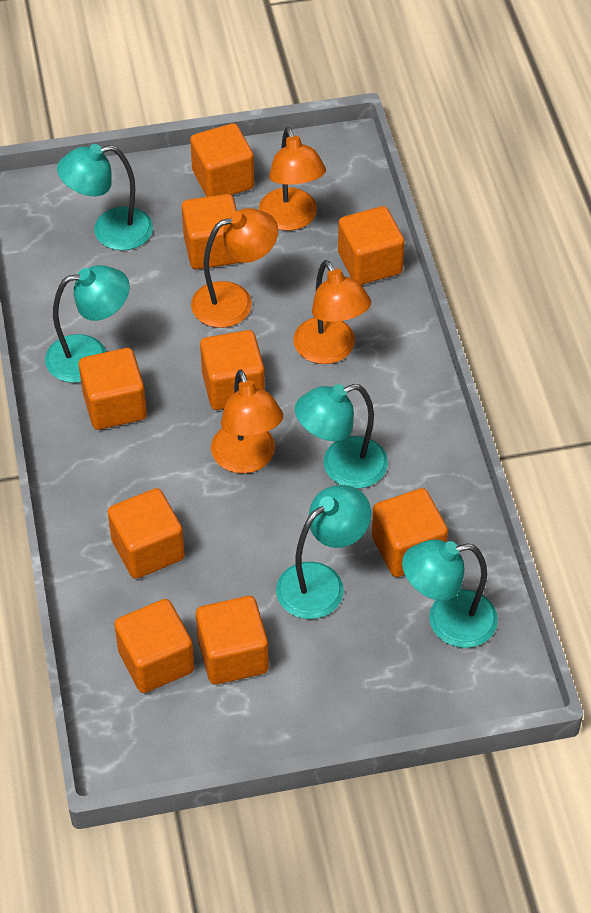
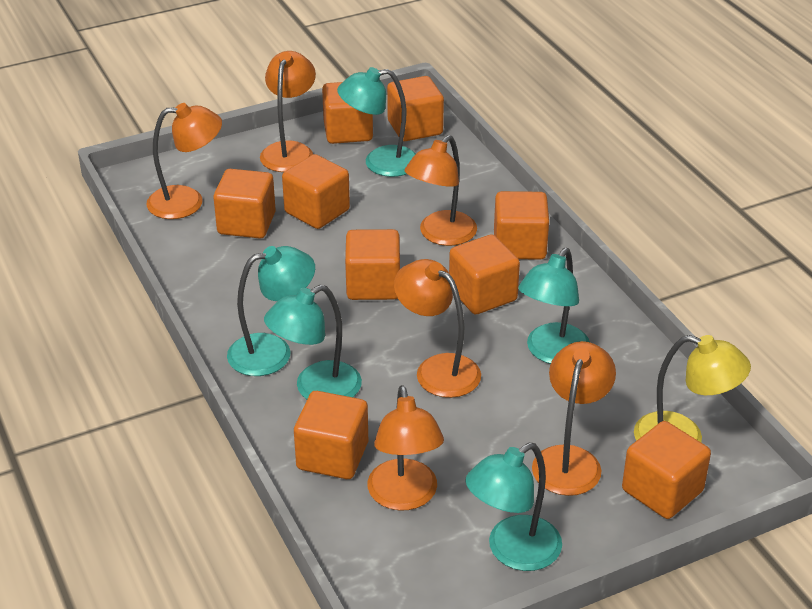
orange lamp: 4 -> 6
yellow lamp: 0 -> 1

